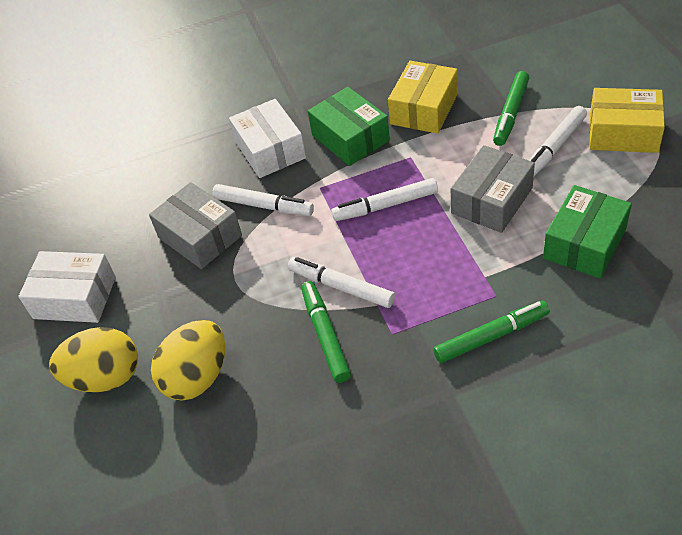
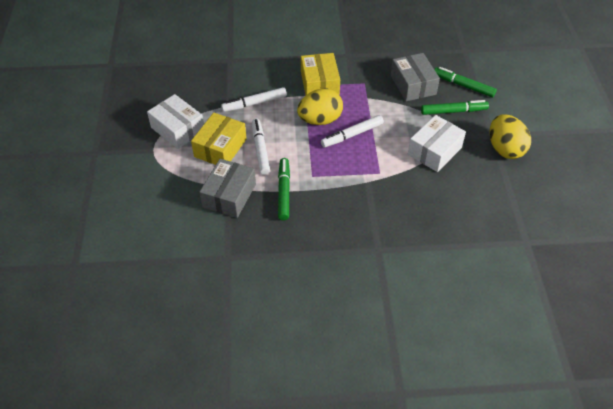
green box: 2 -> 0
white marker: 4 -> 3

